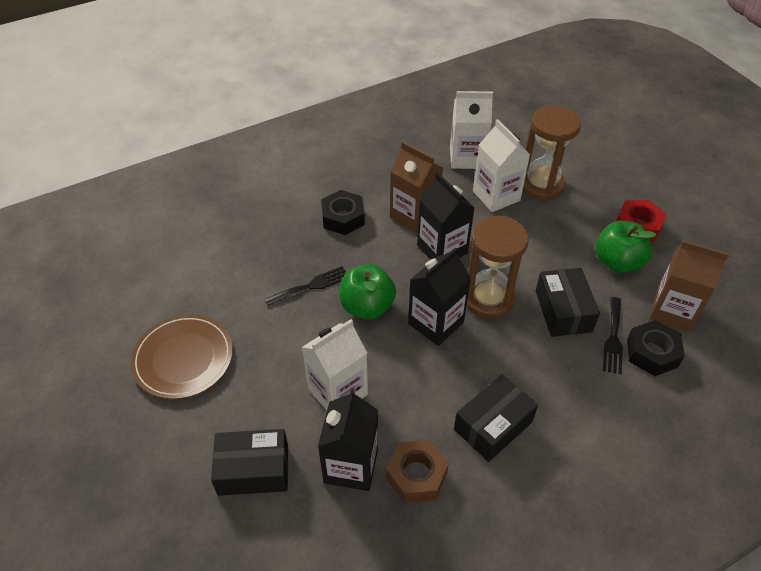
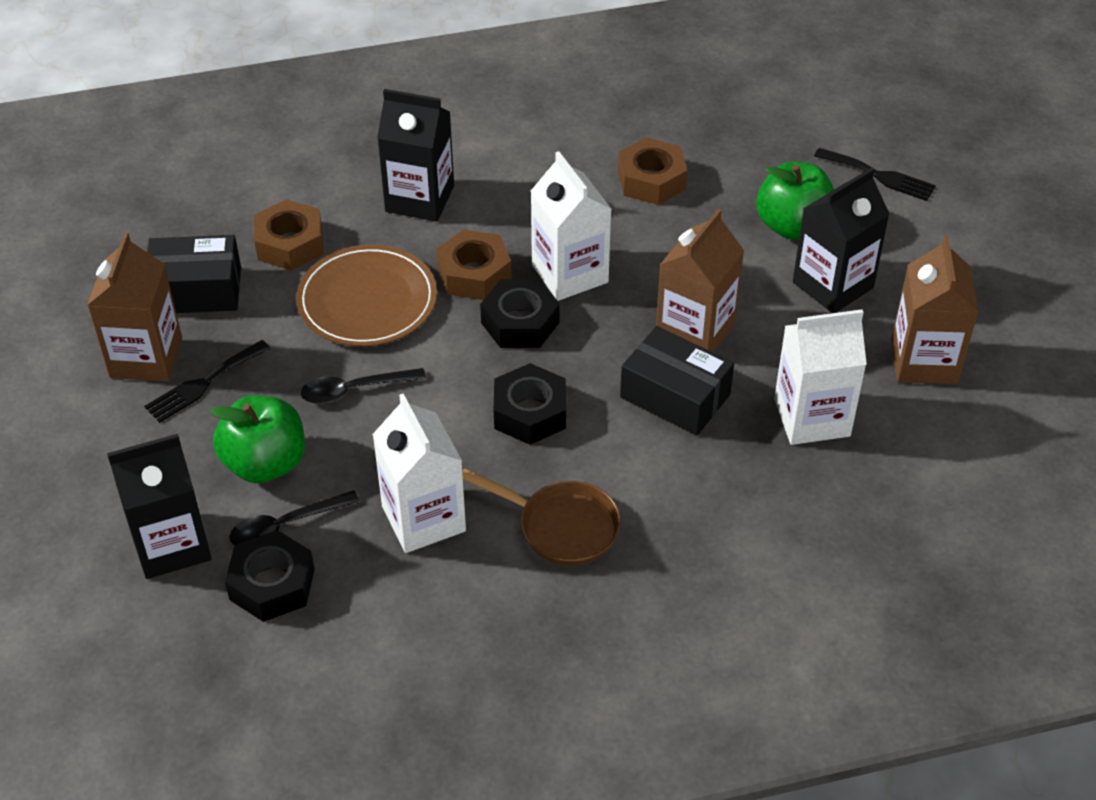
black box: 3 -> 2
black nut: 2 -> 3
black spoon: 0 -> 2
brown carton: 2 -> 3
brown hourglass: 2 -> 0
brown nut: 1 -> 3
brown pan: 0 -> 1
red nut: 1 -> 0

